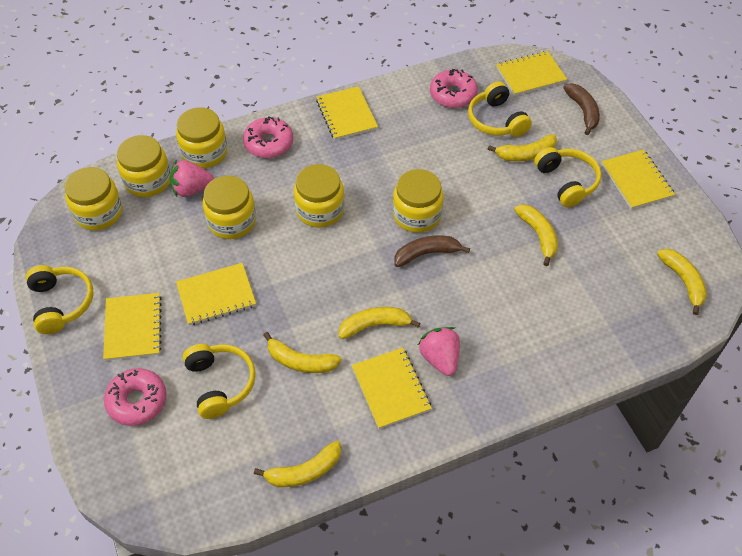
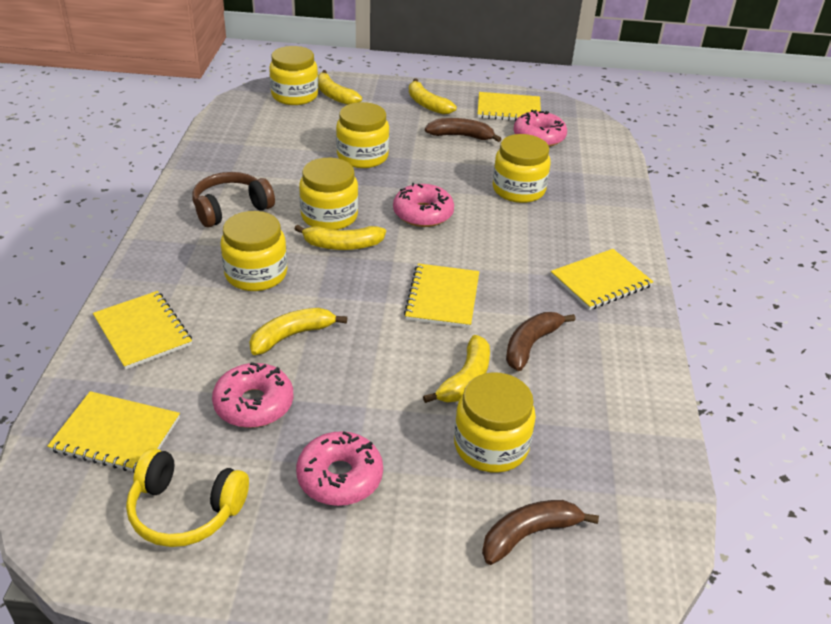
brown banana: 2 -> 3
brown headphones: 0 -> 1
pink donut: 3 -> 4
pink strawberry: 2 -> 0
yellow banana: 6 -> 5
yellow headphones: 4 -> 1
yellow notebook: 6 -> 5

